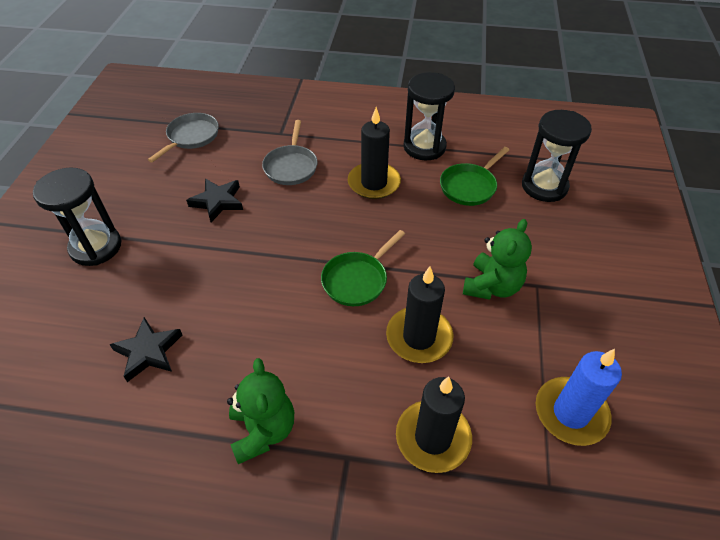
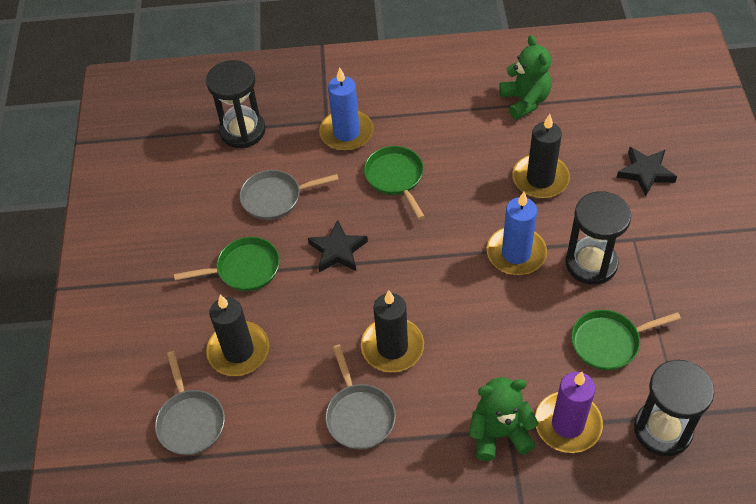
blue candle: 1 -> 2
green pan: 2 -> 3
grey pan: 2 -> 3
purple candle: 0 -> 1

